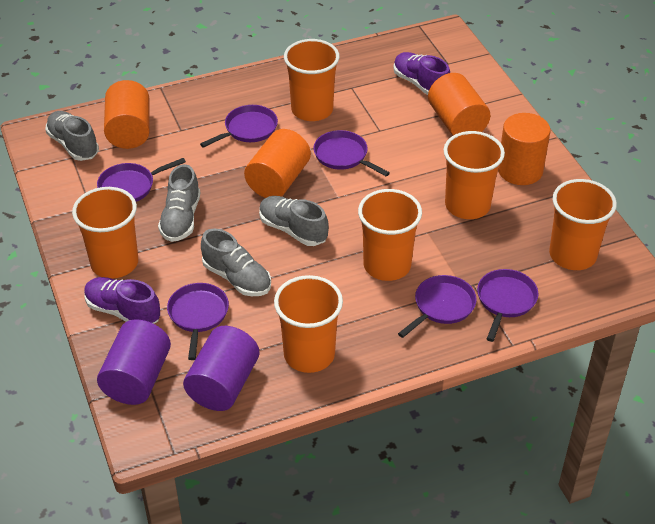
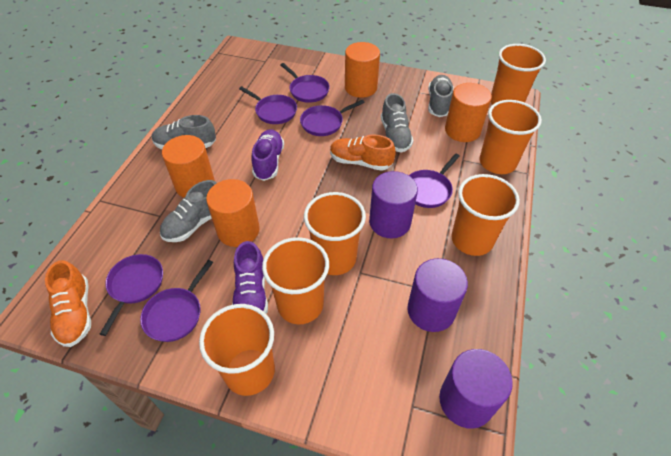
orange shoe: 0 -> 2
purple cylinder: 2 -> 3

